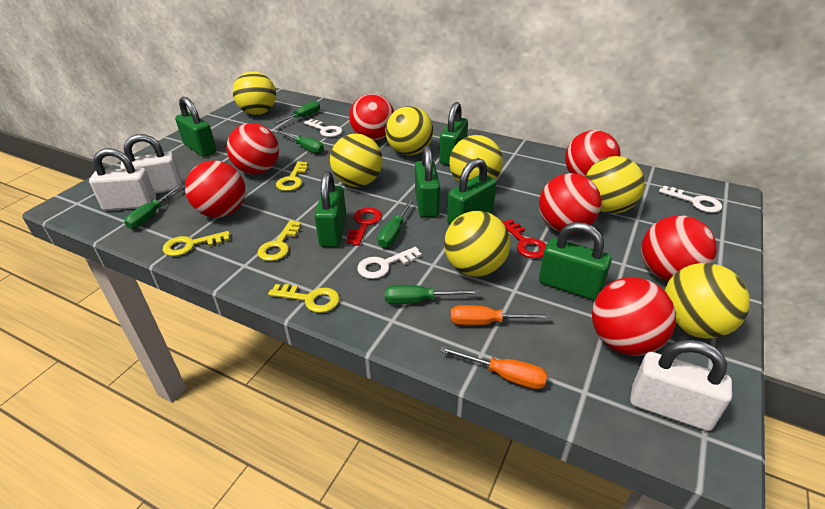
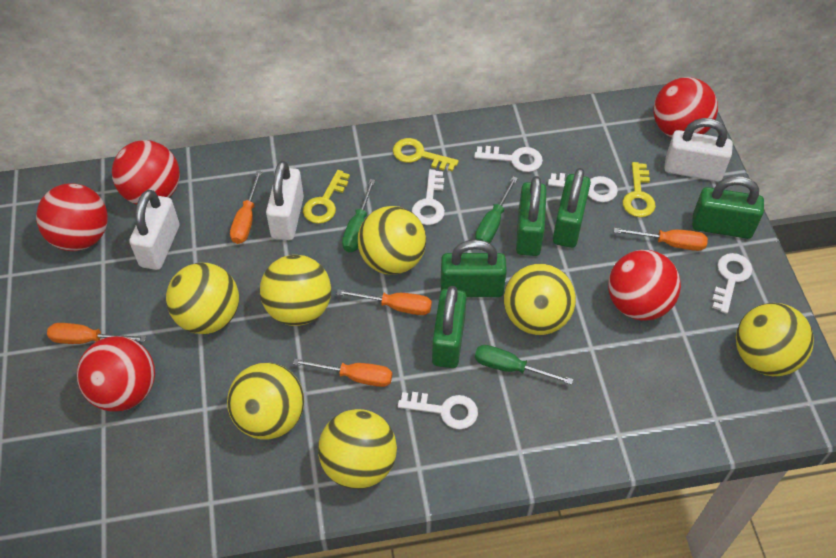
green padlock: 6 -> 5
green screwdriver: 5 -> 3
orange screwdriver: 2 -> 5
red ball: 7 -> 5
red key: 2 -> 0
white key: 3 -> 5
yellow key: 4 -> 3

